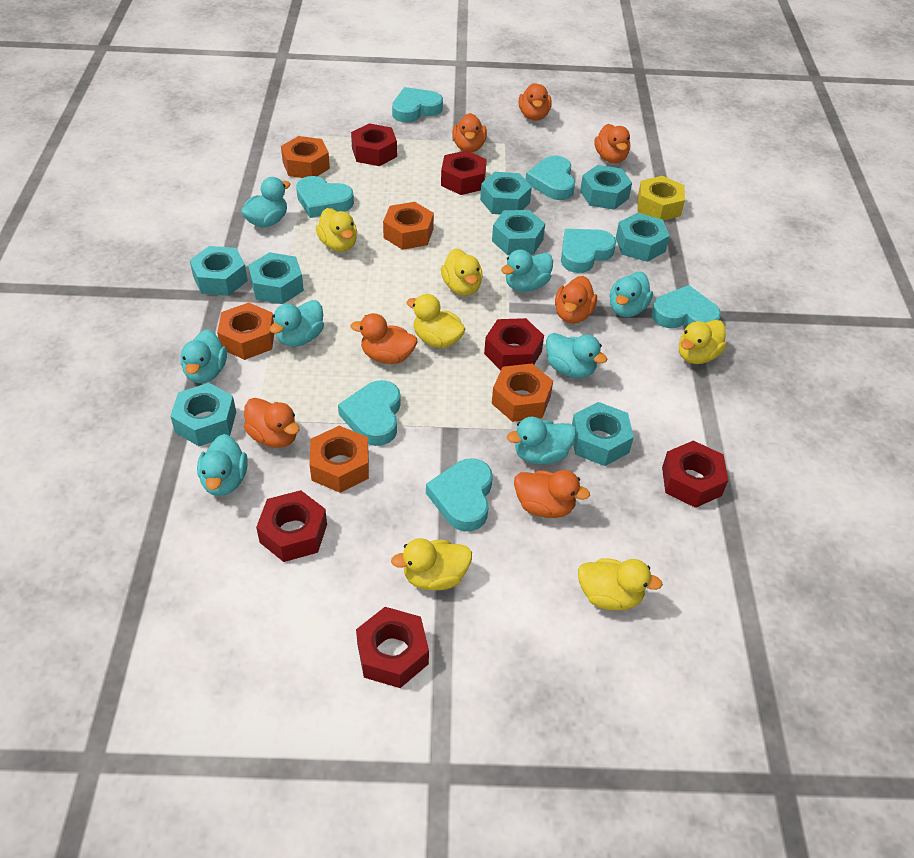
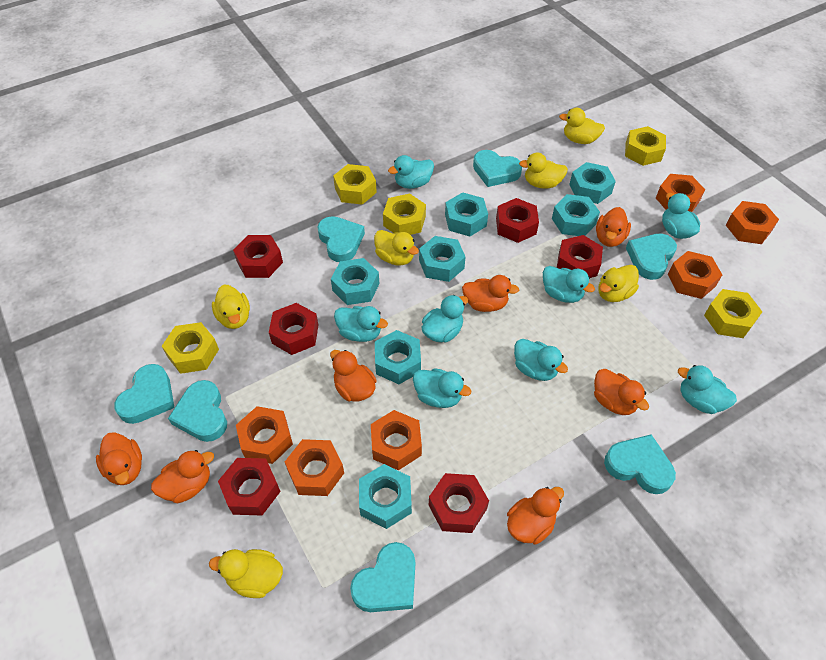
orange nut: 5 -> 6
turquoise nut: 8 -> 7
yellow nut: 1 -> 5

